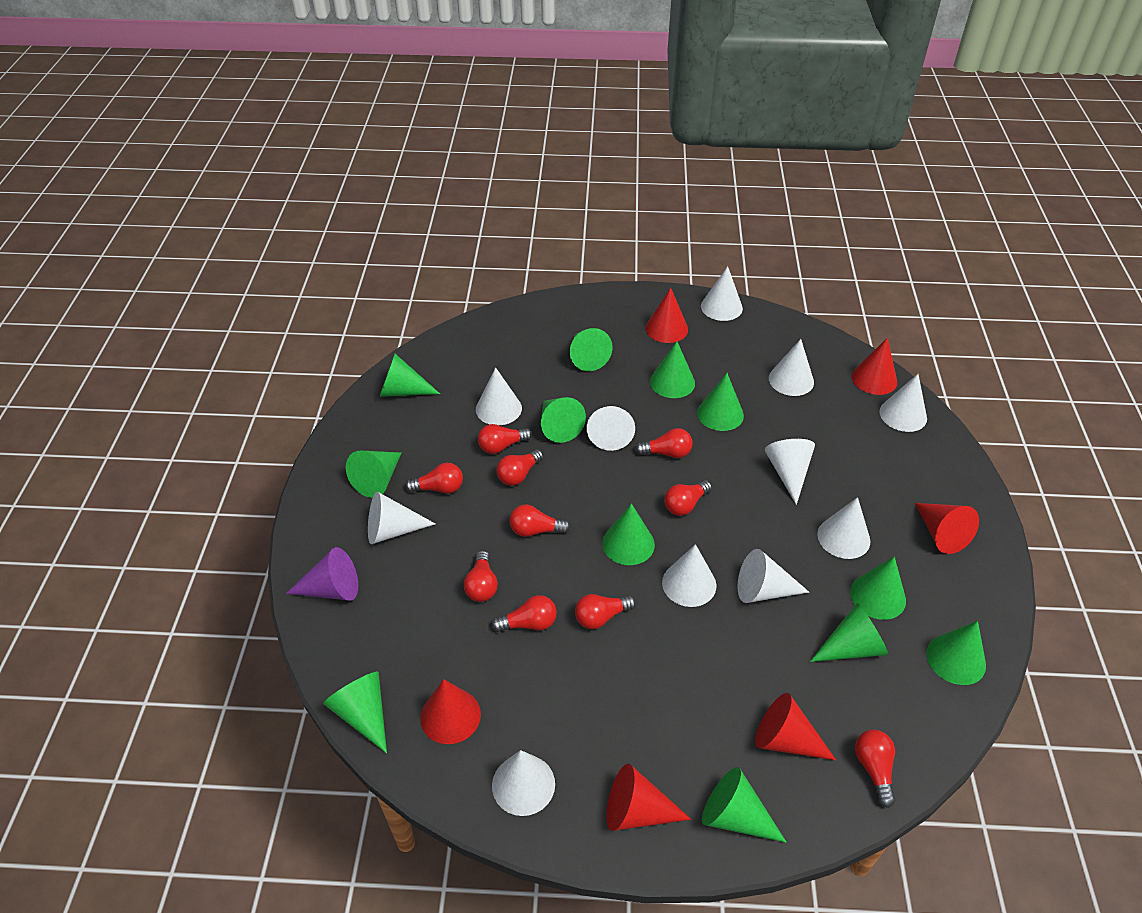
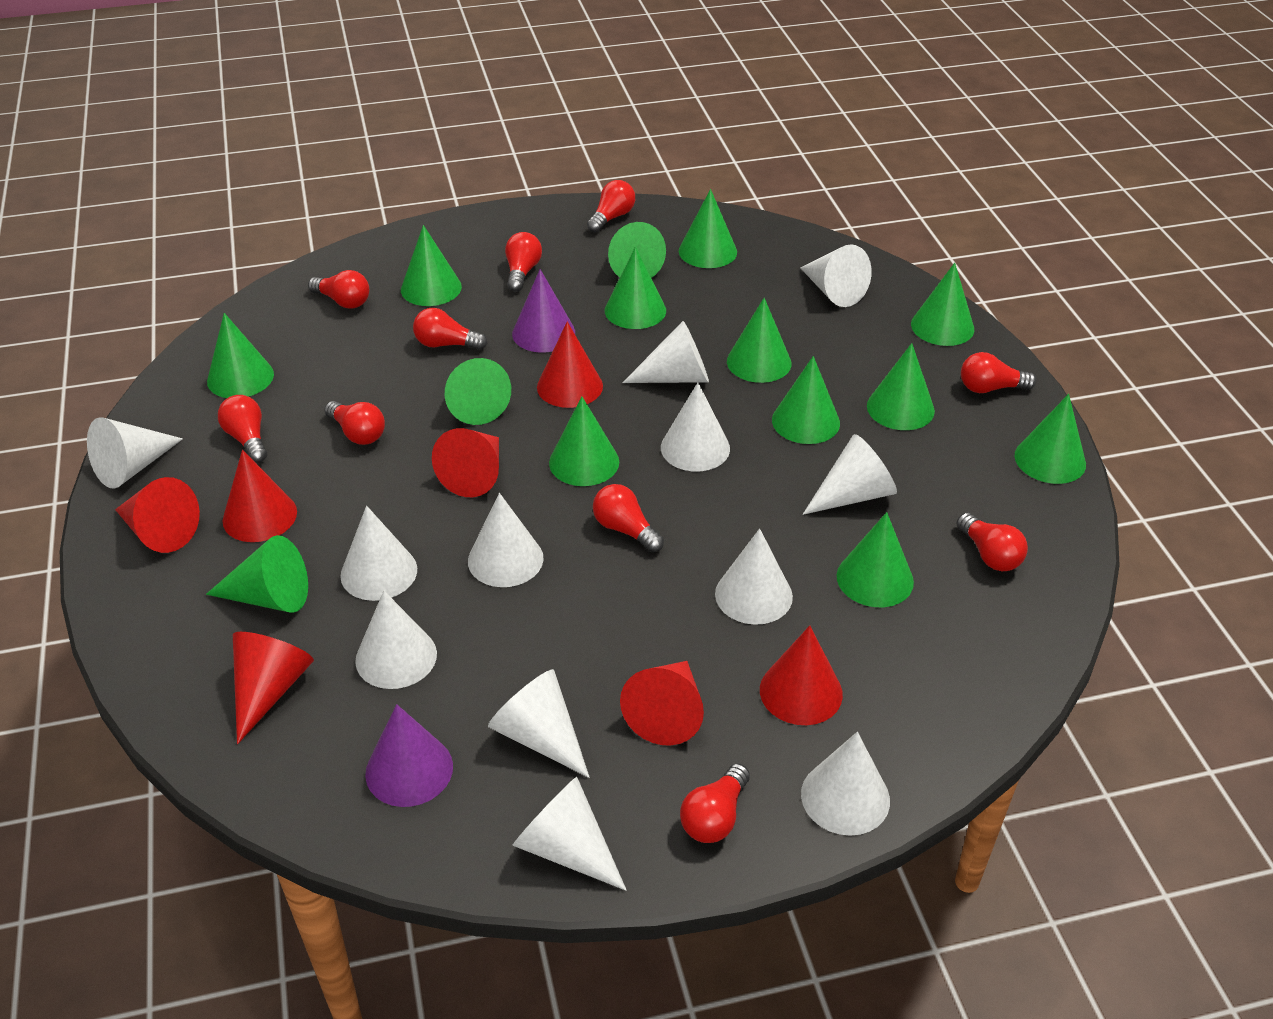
green cone: 12 -> 14
purple cone: 1 -> 2
red cone: 6 -> 7
white cone: 11 -> 12

